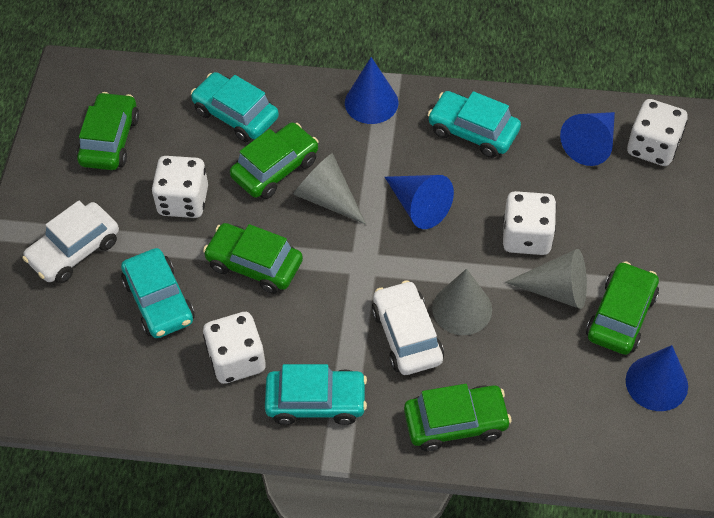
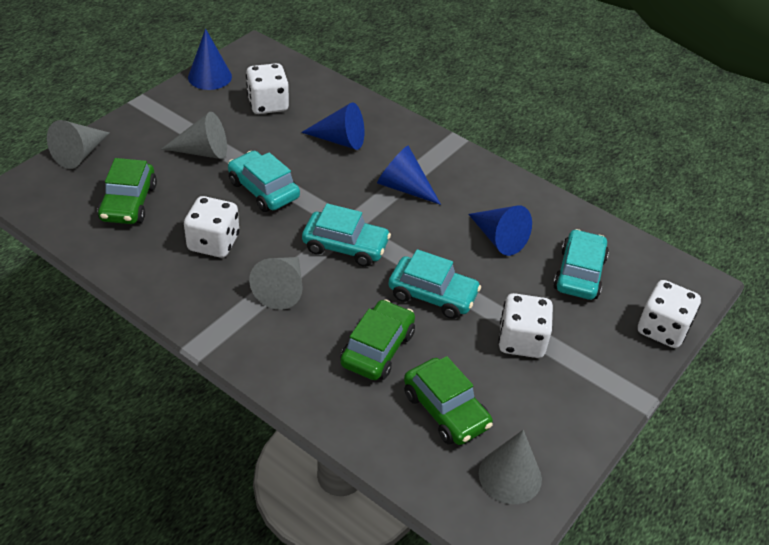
green car: 5 -> 3
grey cone: 3 -> 4
white car: 2 -> 0

